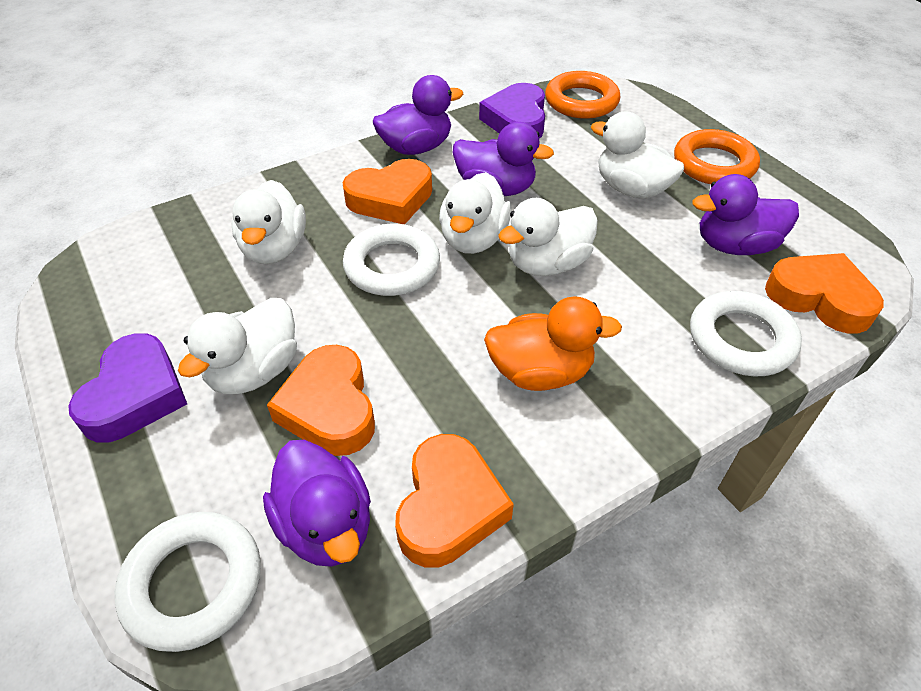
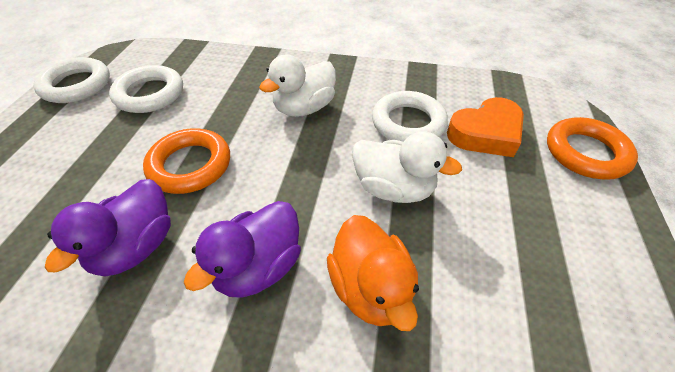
orange heart: 4 -> 1
purple duck: 4 -> 2
purple heart: 2 -> 0
white duck: 5 -> 2

